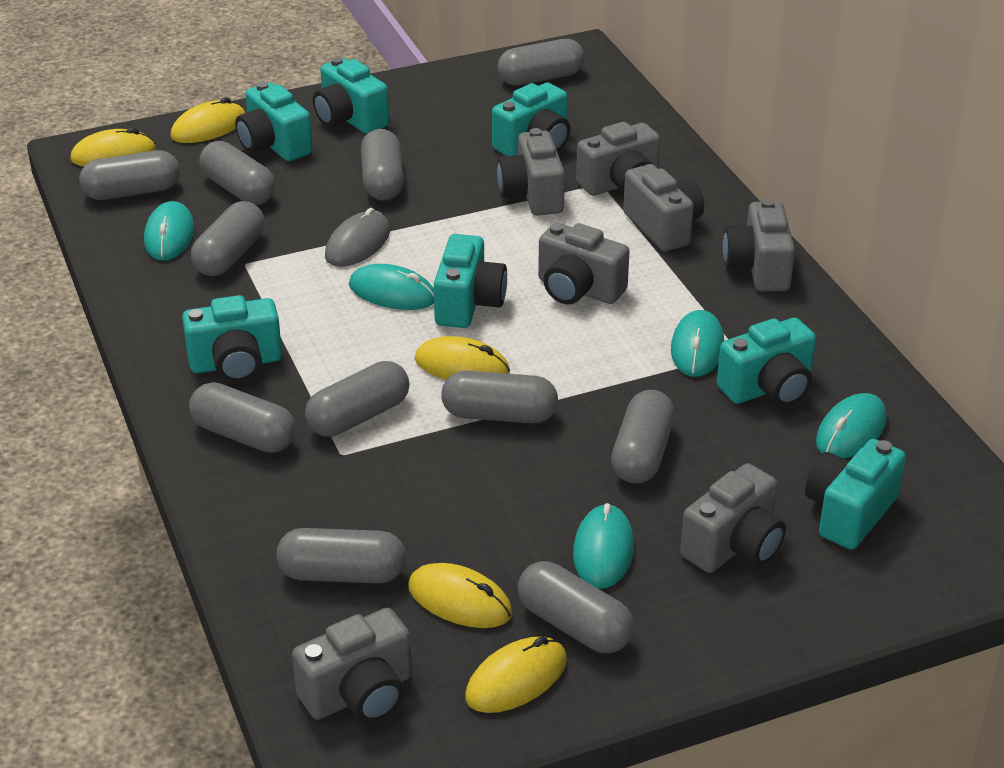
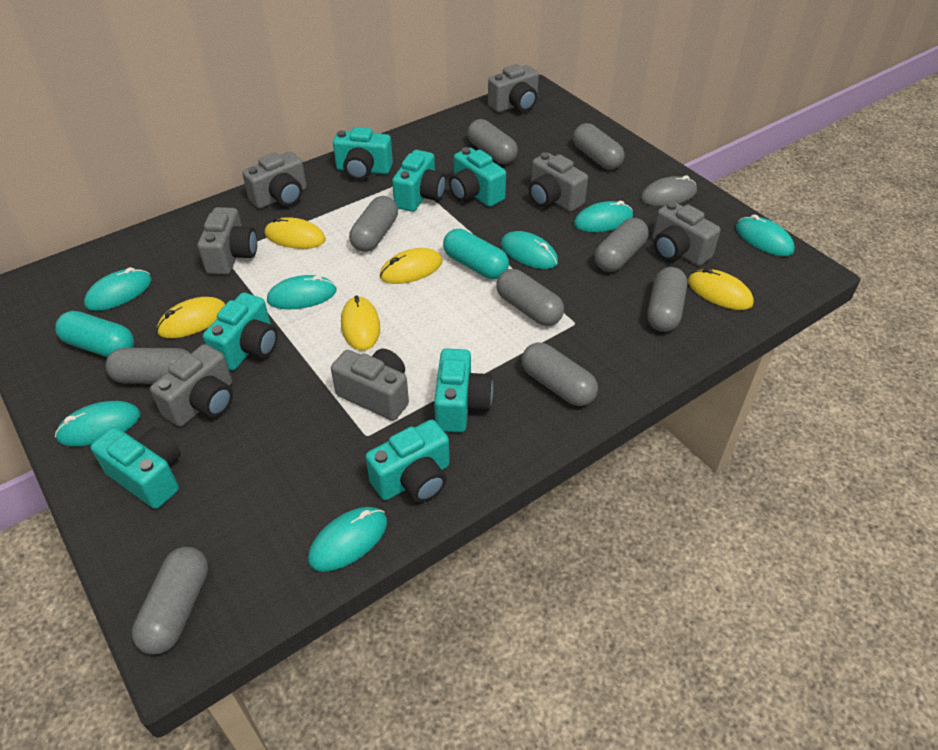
grey capsule: 11 -> 9
turquoise capsule: 0 -> 2
turquoise mouse: 5 -> 7

